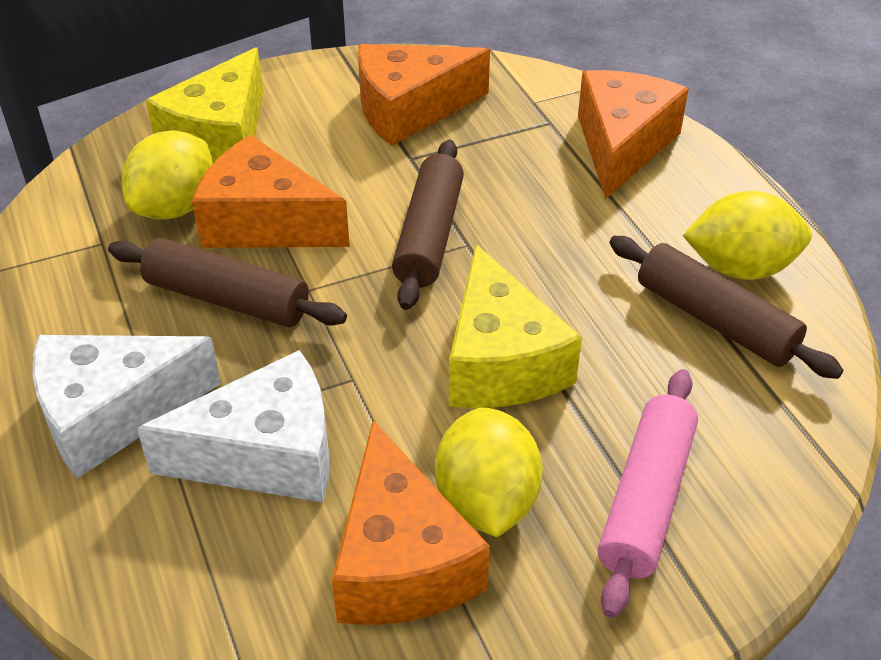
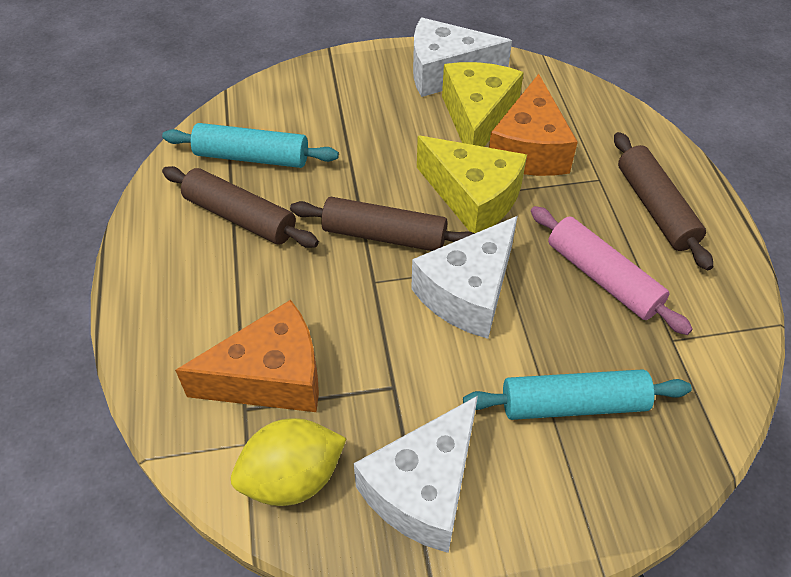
orange cheese: 4 -> 2
turquoise rolling pin: 0 -> 2
white cheese: 2 -> 3
yellow lemon: 3 -> 1

